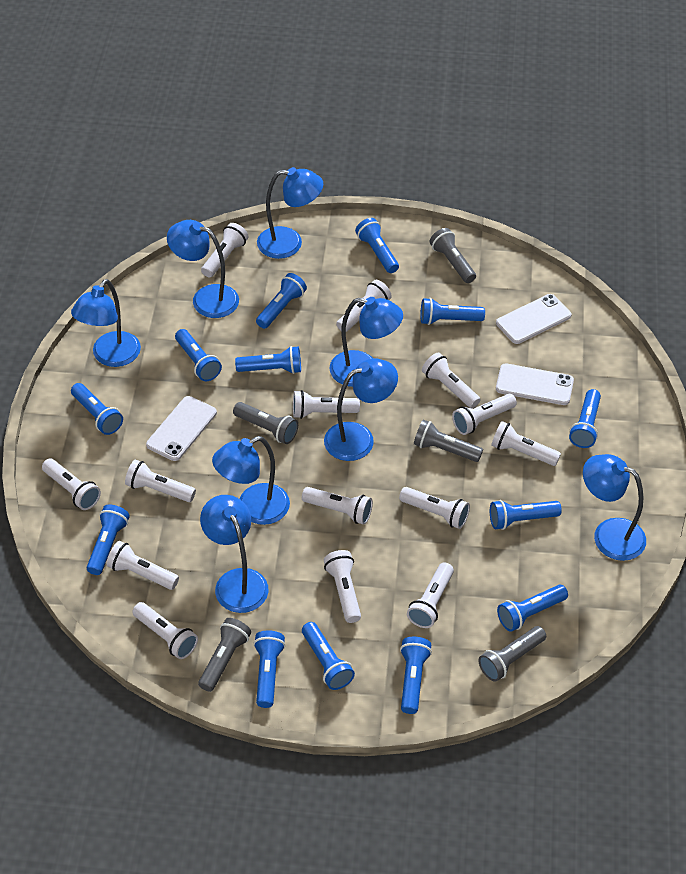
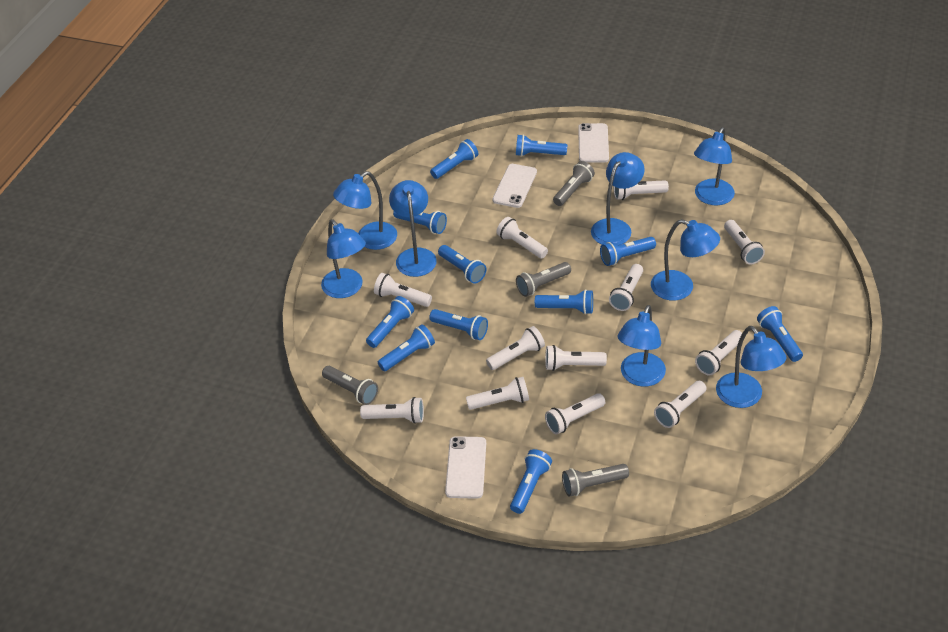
blue flashlight: 13 -> 11
grey flashlight: 5 -> 4
white flashlight: 14 -> 12

